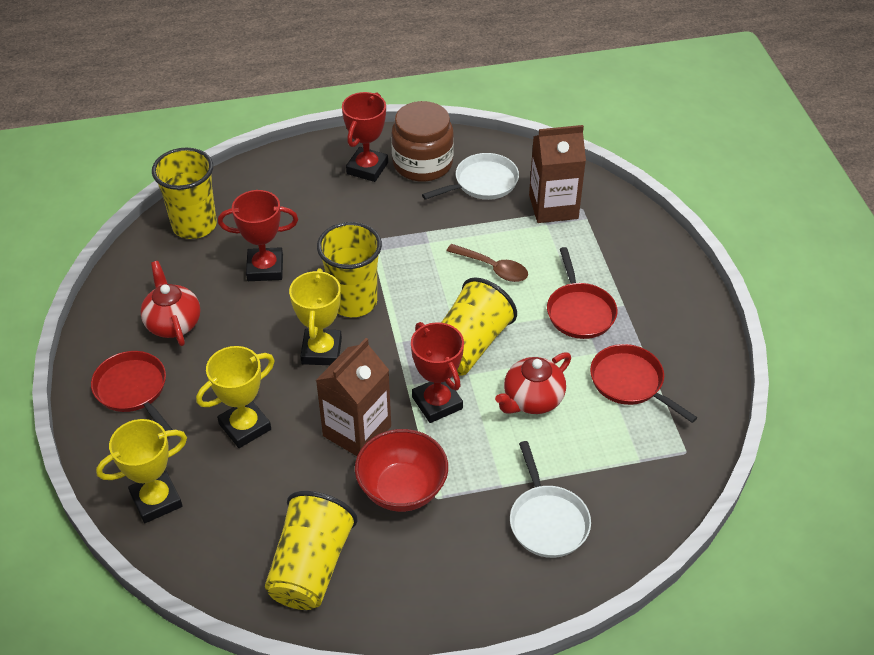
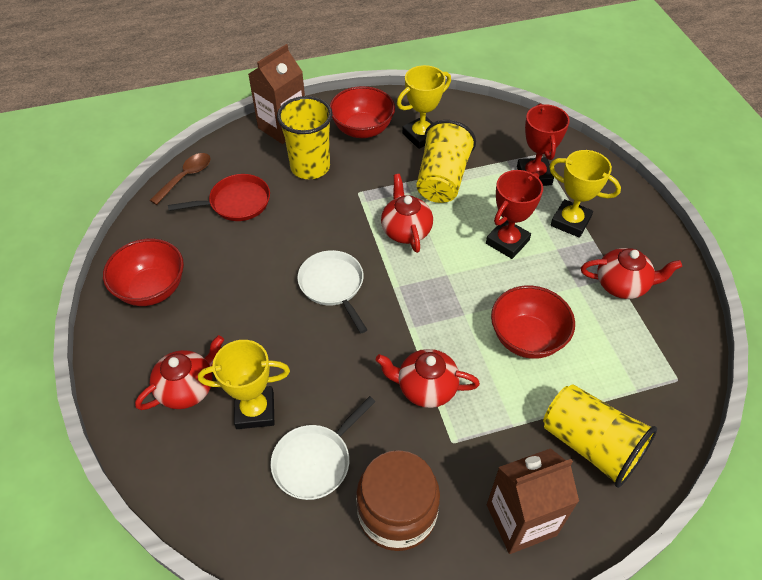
red bowl: 1 -> 3
red pan: 3 -> 1
red teapot: 2 -> 4
red trophy: 3 -> 2
yellow cup: 4 -> 3

